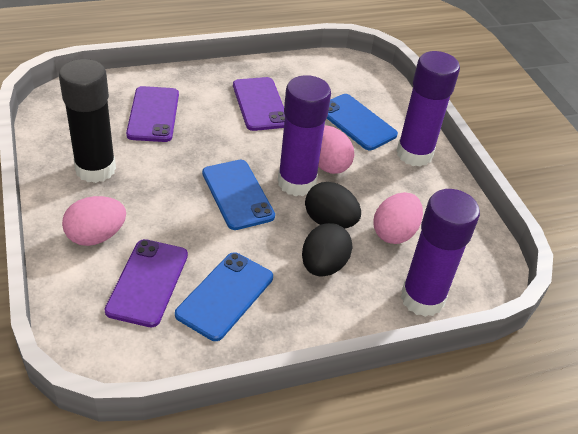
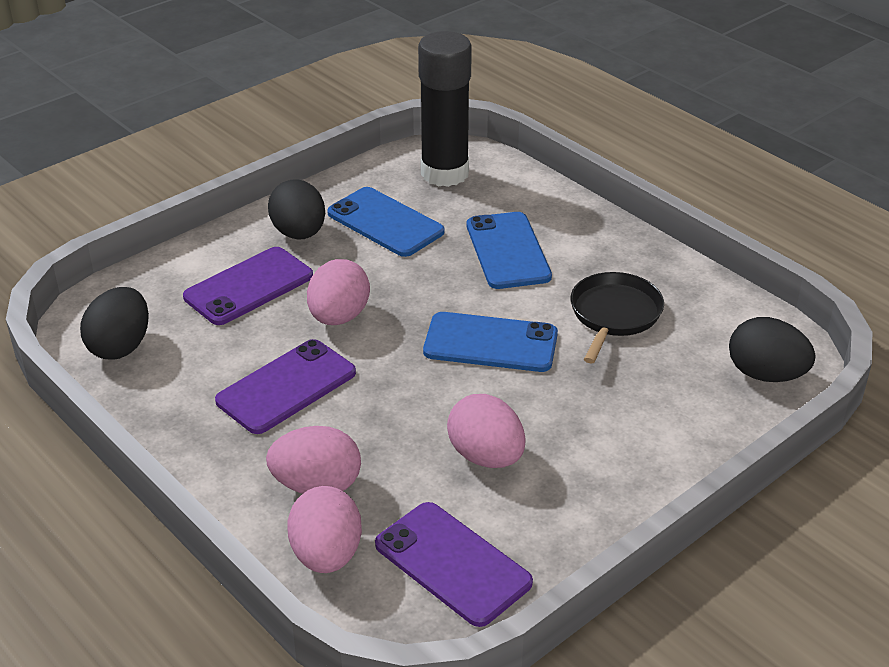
black egg: 2 -> 3
black pan: 0 -> 1
pink egg: 3 -> 4
purple glue stick: 3 -> 0

